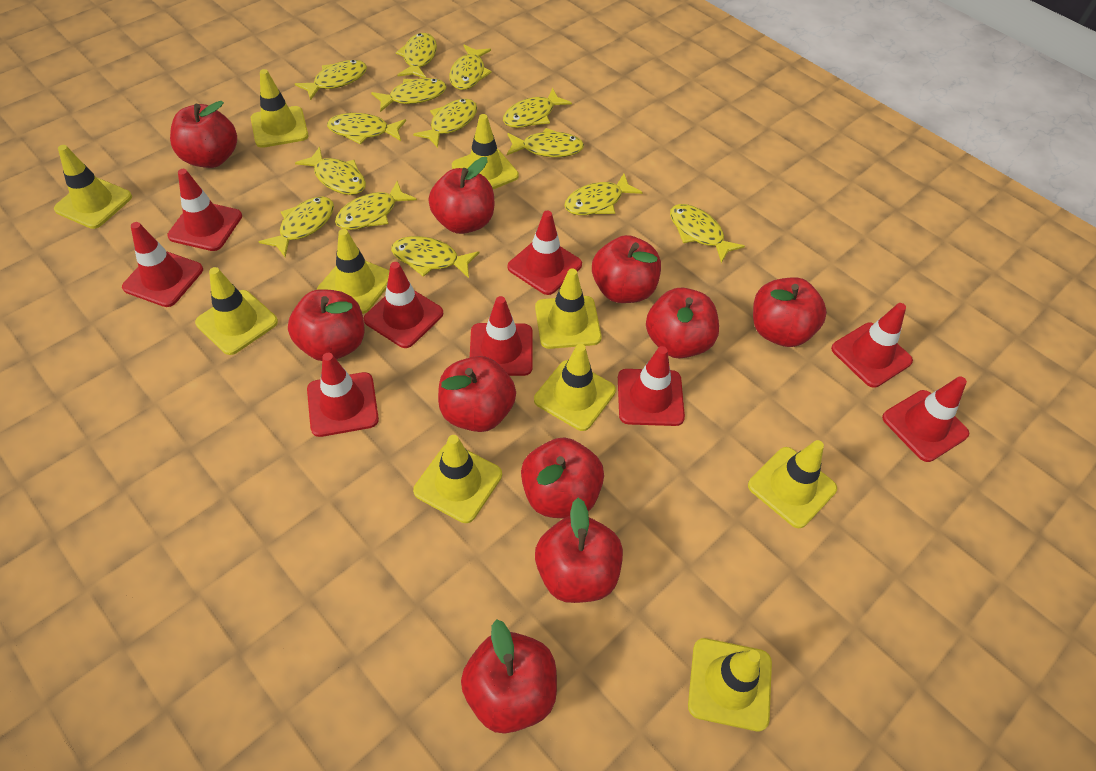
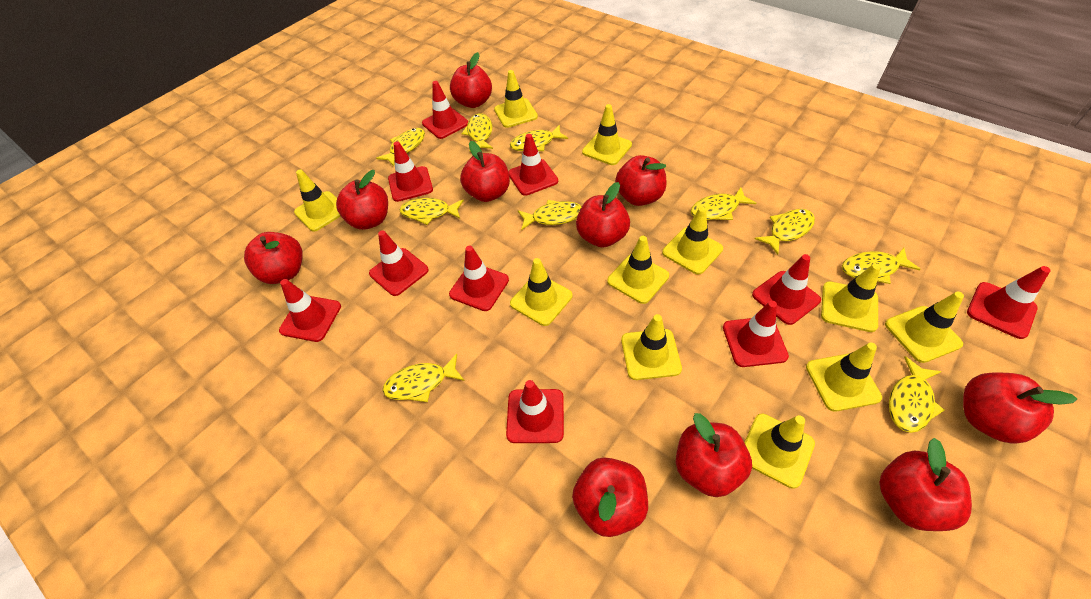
red traffic cone: 9 -> 10
yellow fish: 14 -> 10
yellow traffic cone: 10 -> 11

